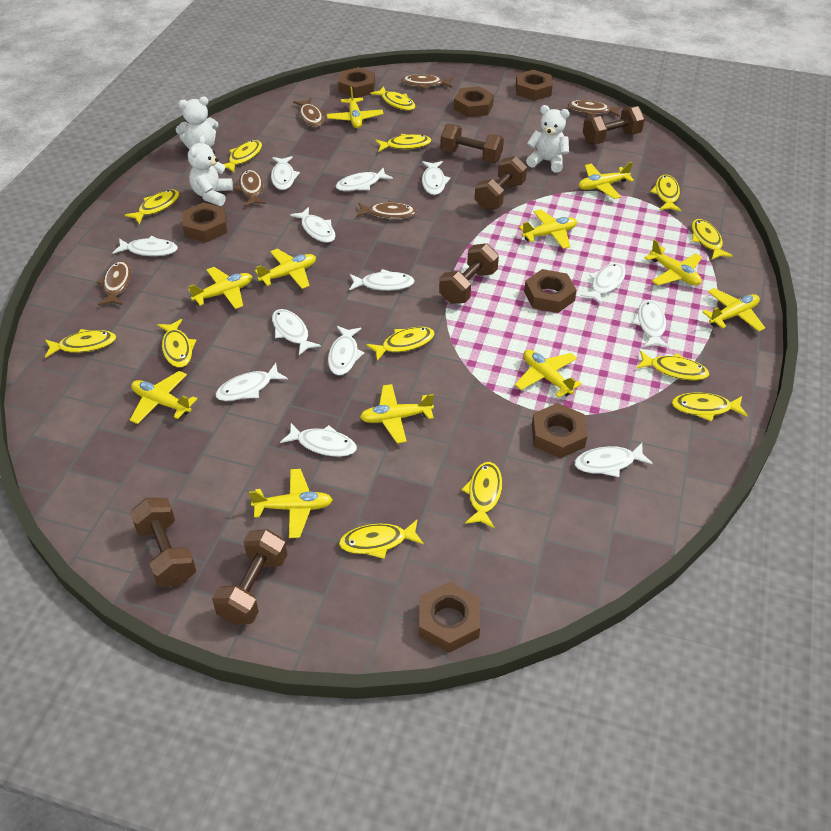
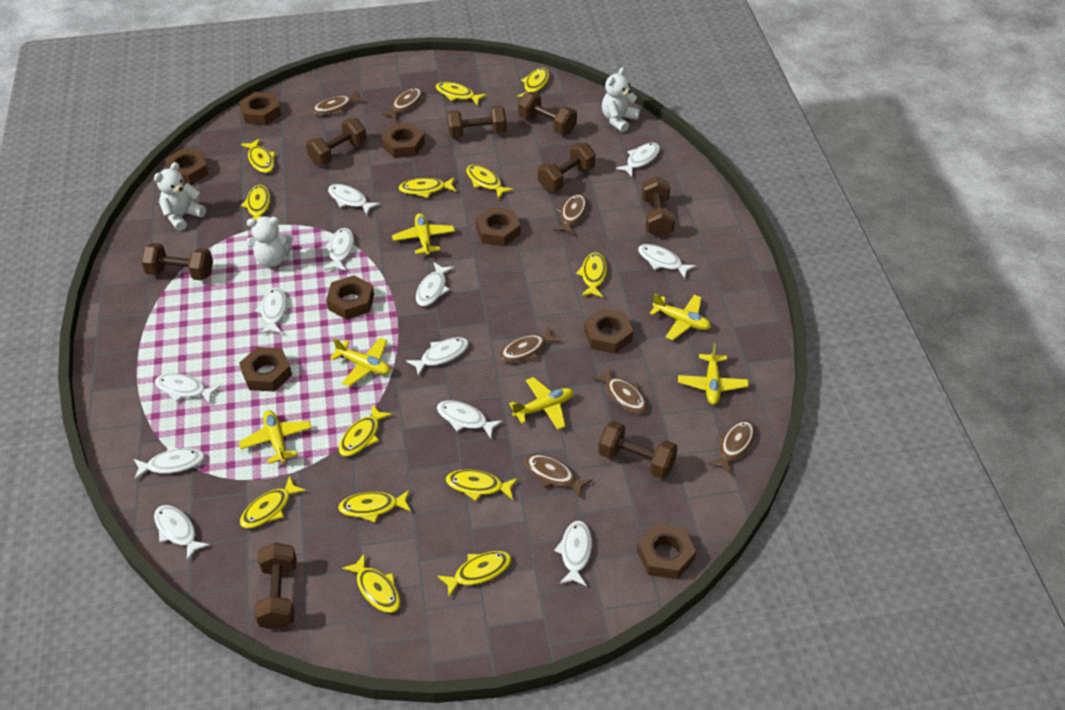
brown dumbbell: 6 -> 8
brown fish: 6 -> 7
brown nut: 7 -> 8
white fish: 13 -> 12
yellow plane: 11 -> 6

